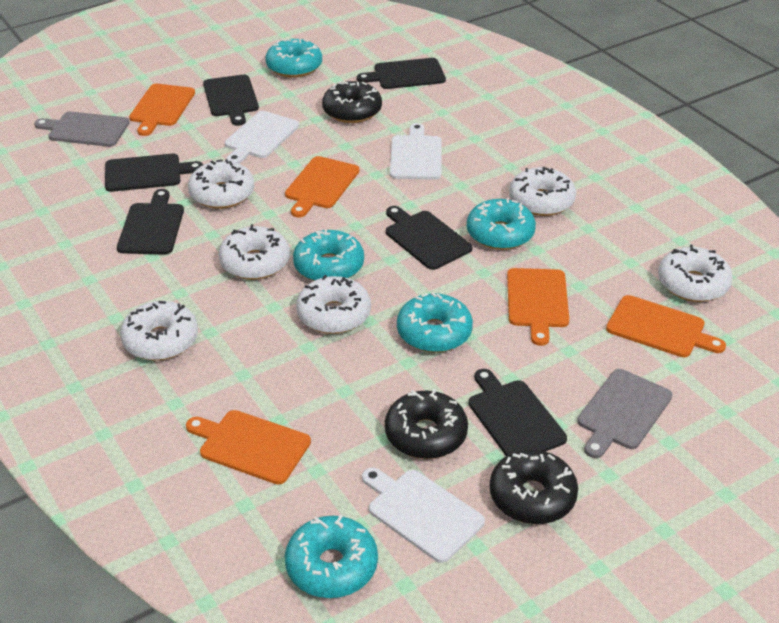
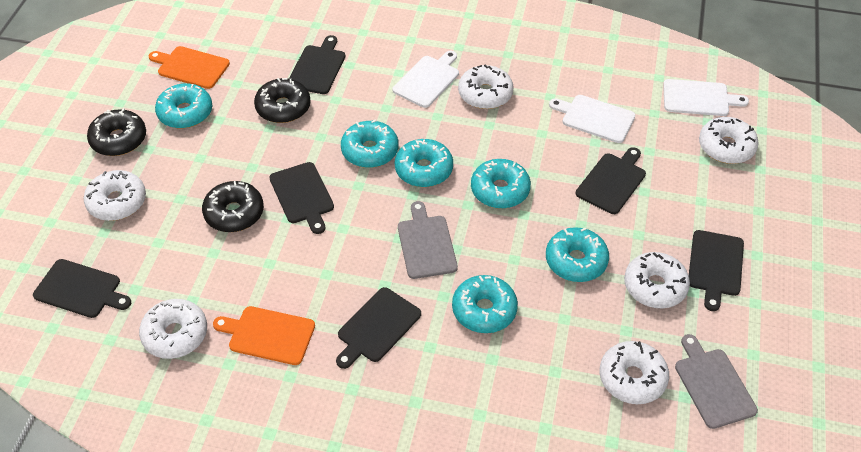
orange cutting board: 5 -> 2
turquoise donut: 5 -> 6

